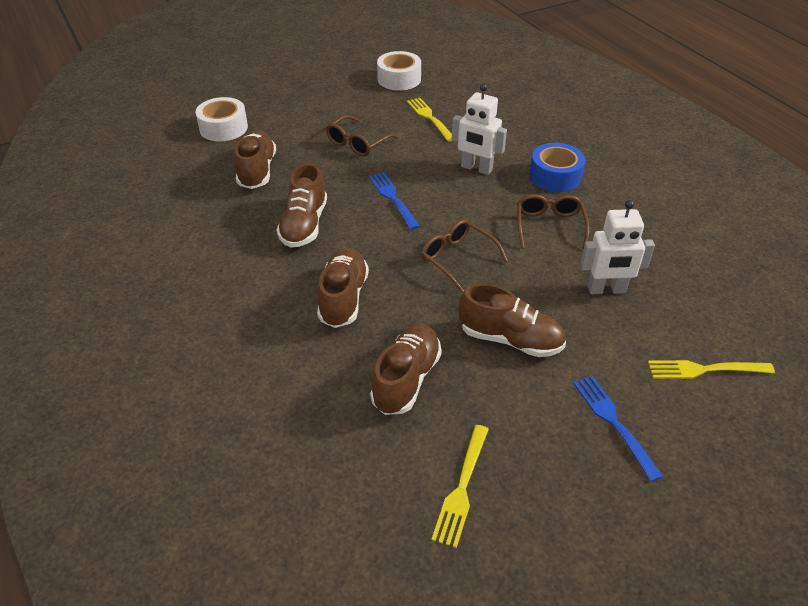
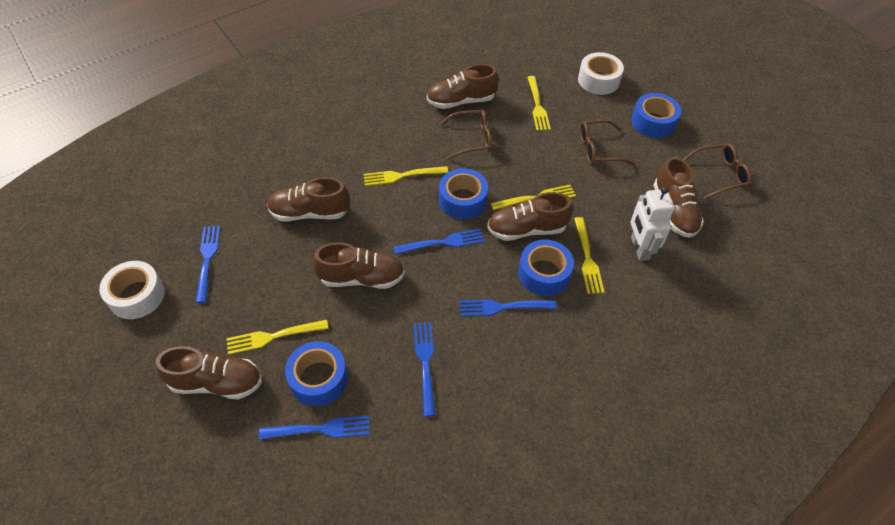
blue fork: 2 -> 5
blue tape: 1 -> 4
brown shoe: 5 -> 6
white robot: 2 -> 1
yellow fork: 3 -> 5

